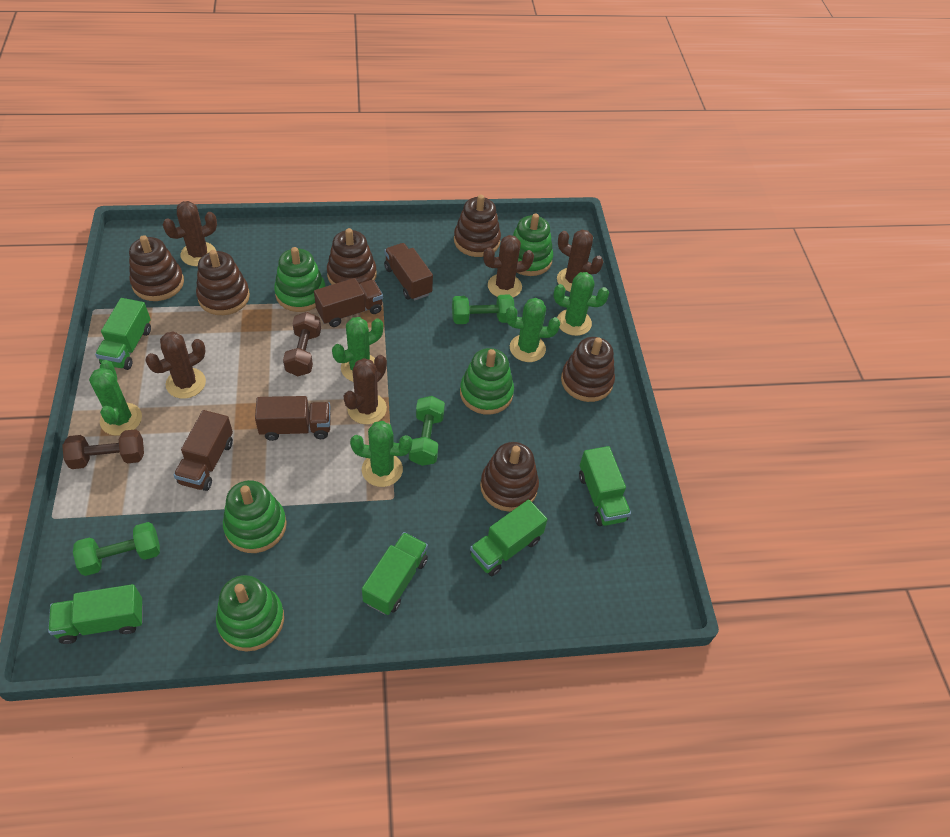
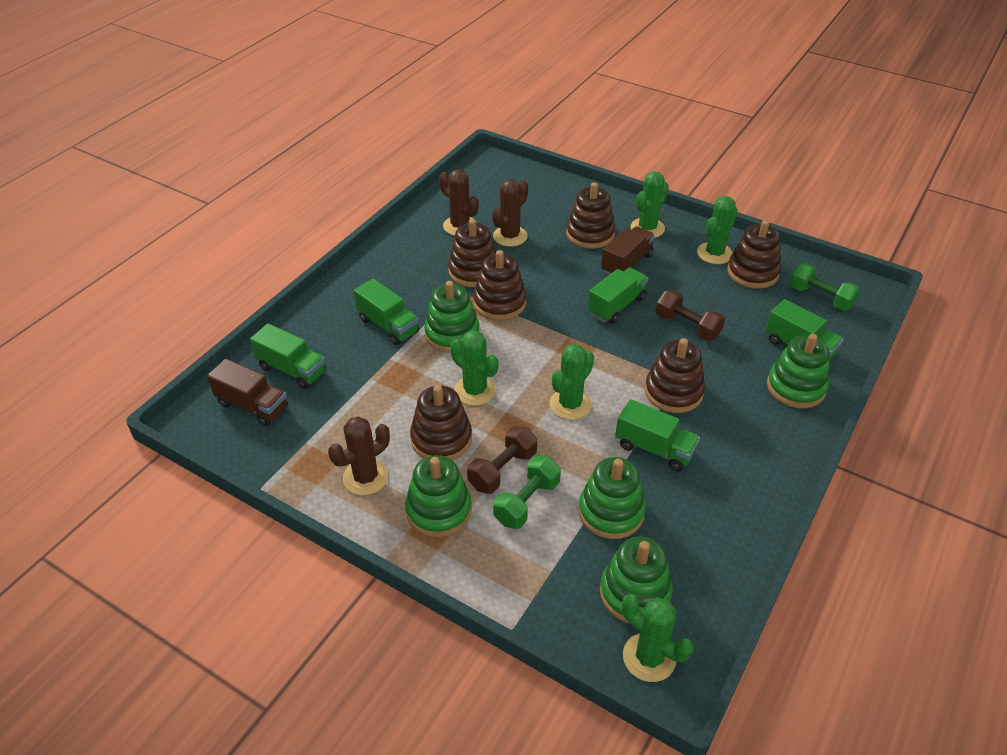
brown cactus: 5 -> 3
brown truck: 4 -> 2
green dumbbell: 3 -> 2

